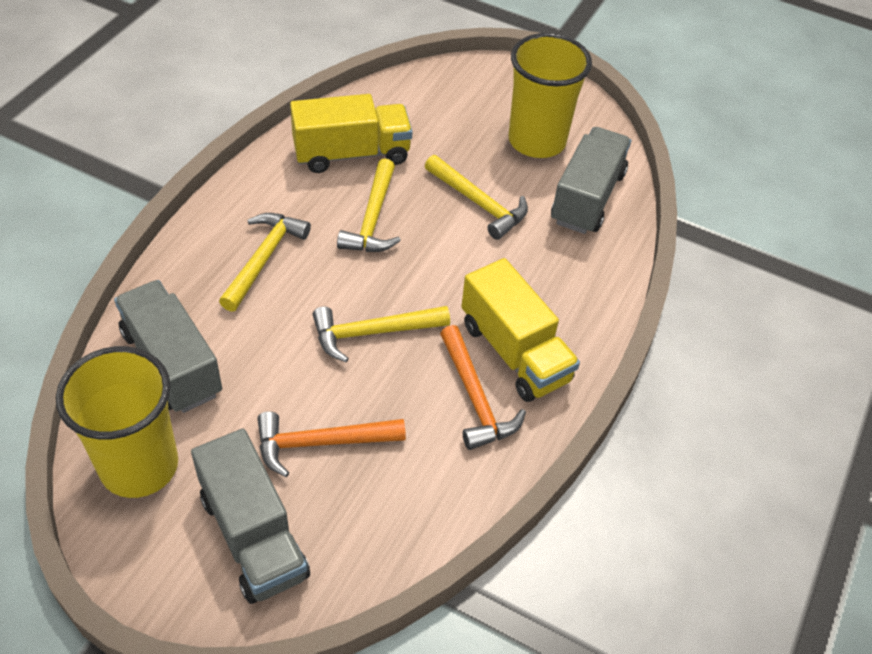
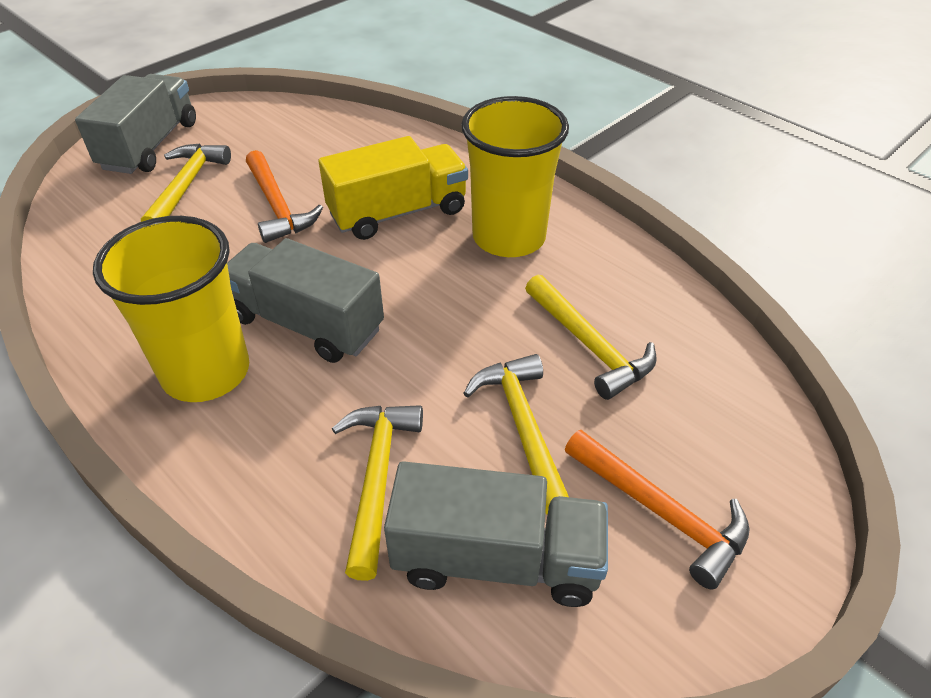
yellow truck: 2 -> 1

